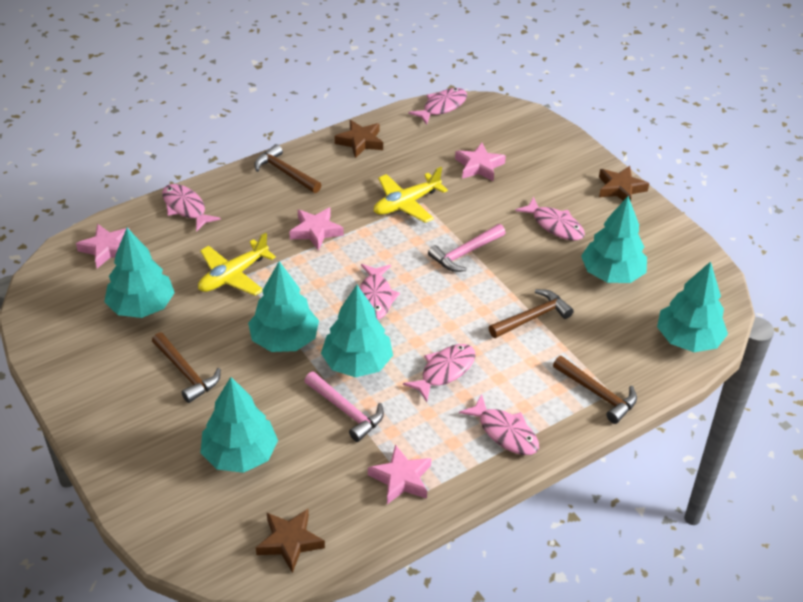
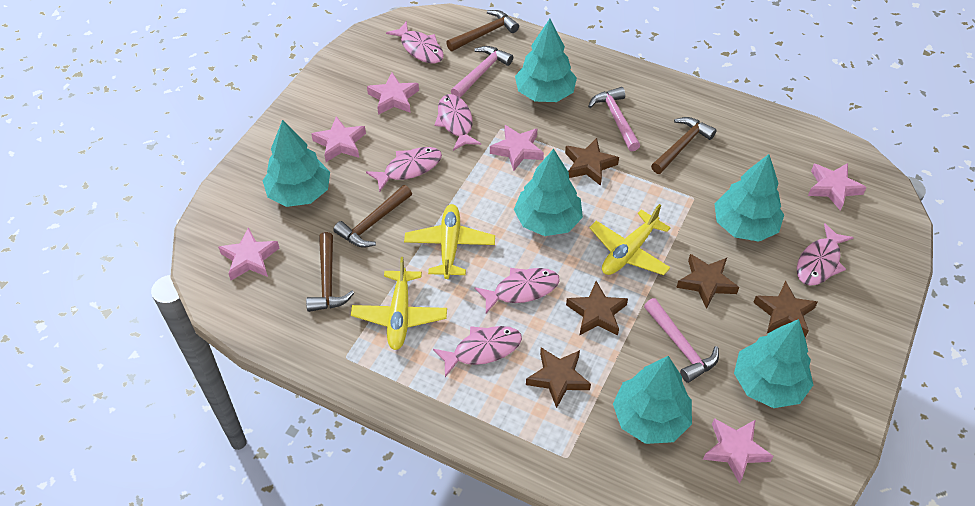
brown star: 3 -> 5
pink hammer: 2 -> 3
pink star: 4 -> 6
yellow plane: 2 -> 3

